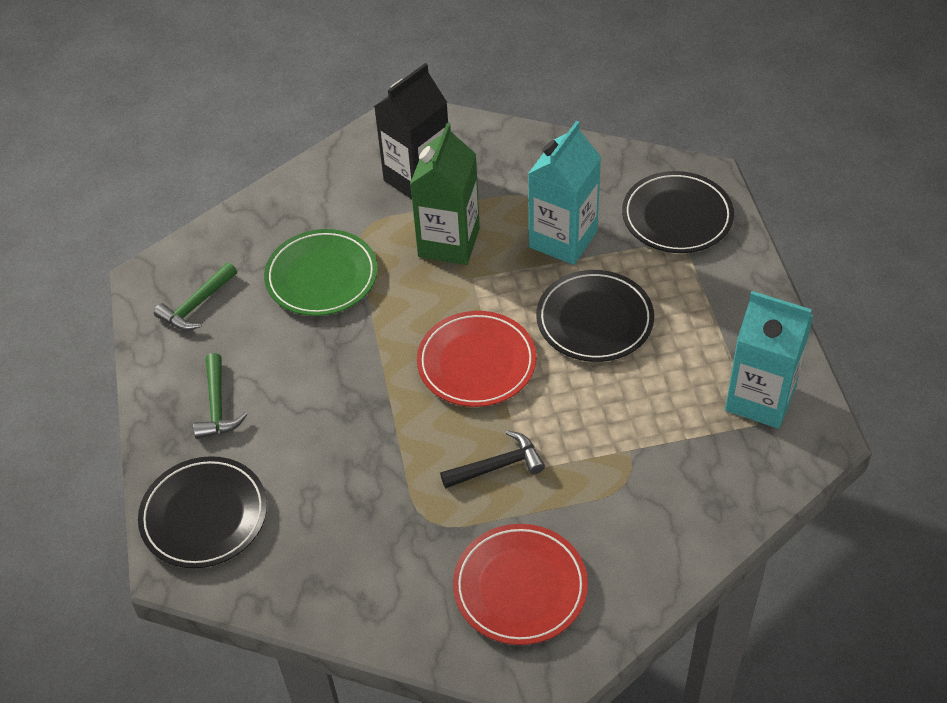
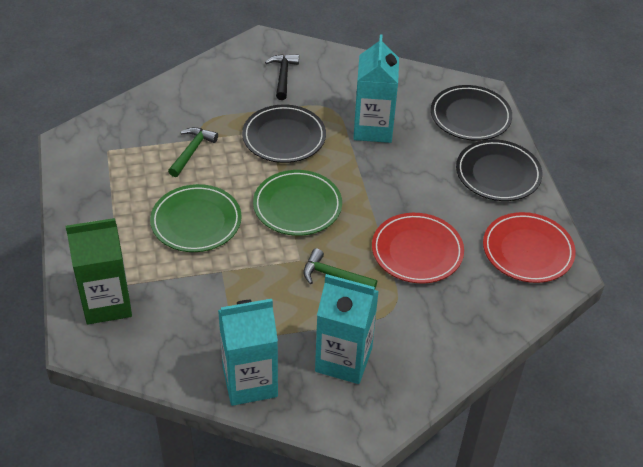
black carton: 1 -> 0
green plate: 1 -> 2
turquoise carton: 2 -> 3

